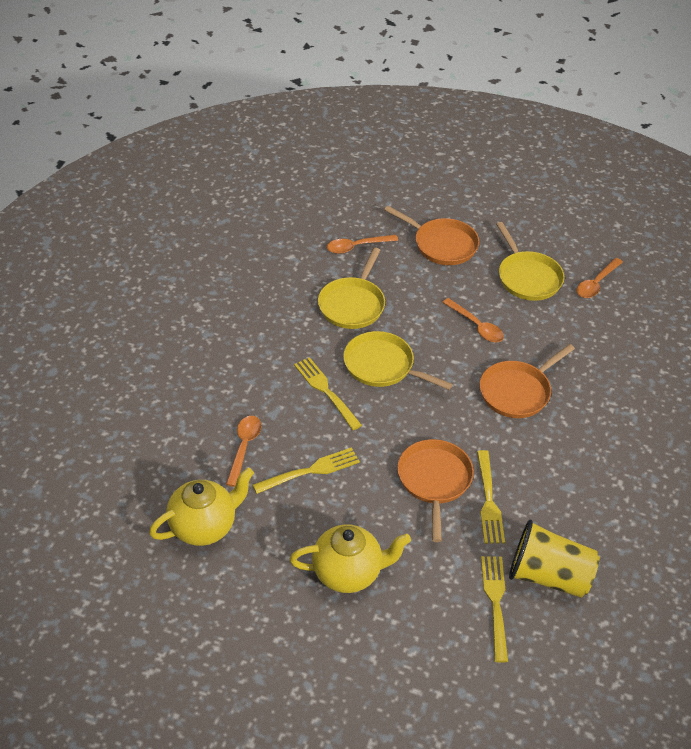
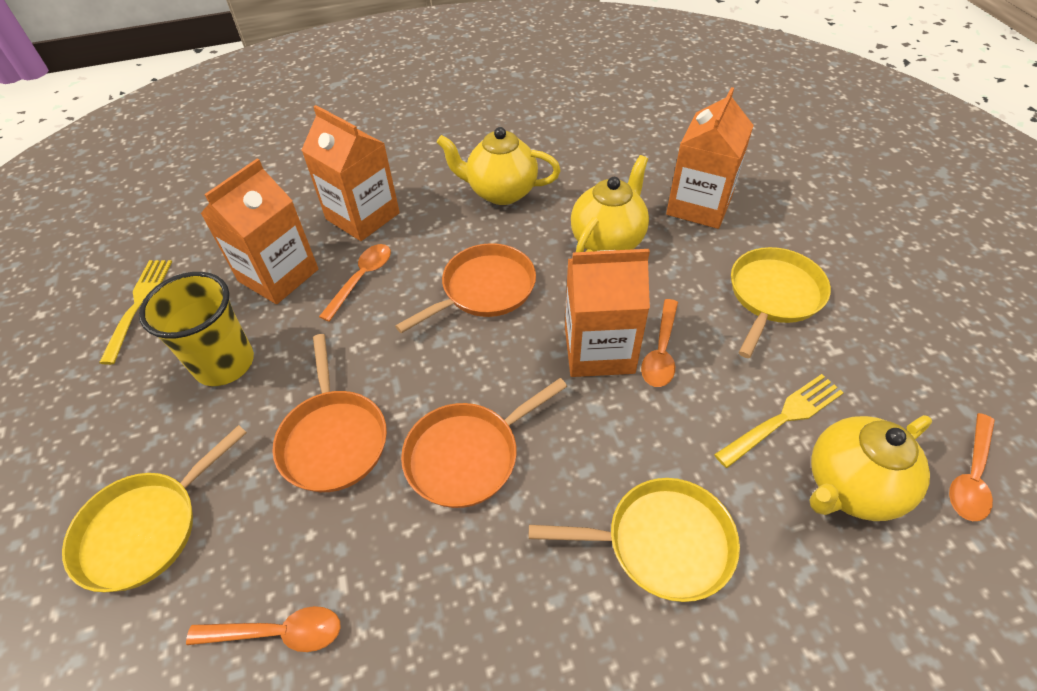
orange carton: 0 -> 4
yellow fork: 4 -> 2
yellow teapot: 2 -> 3

